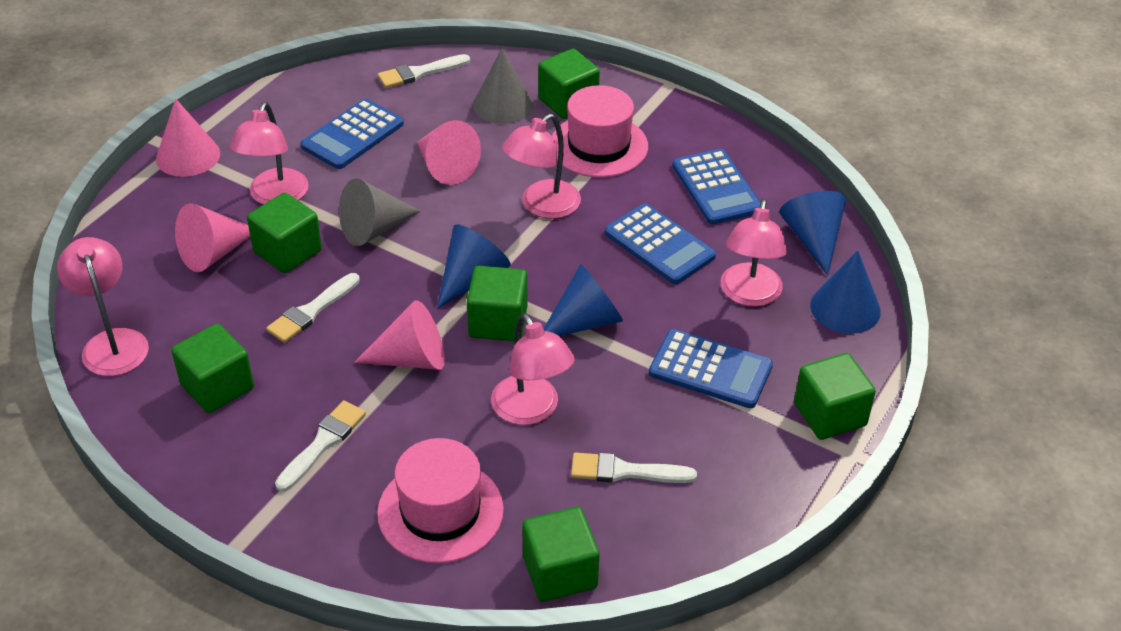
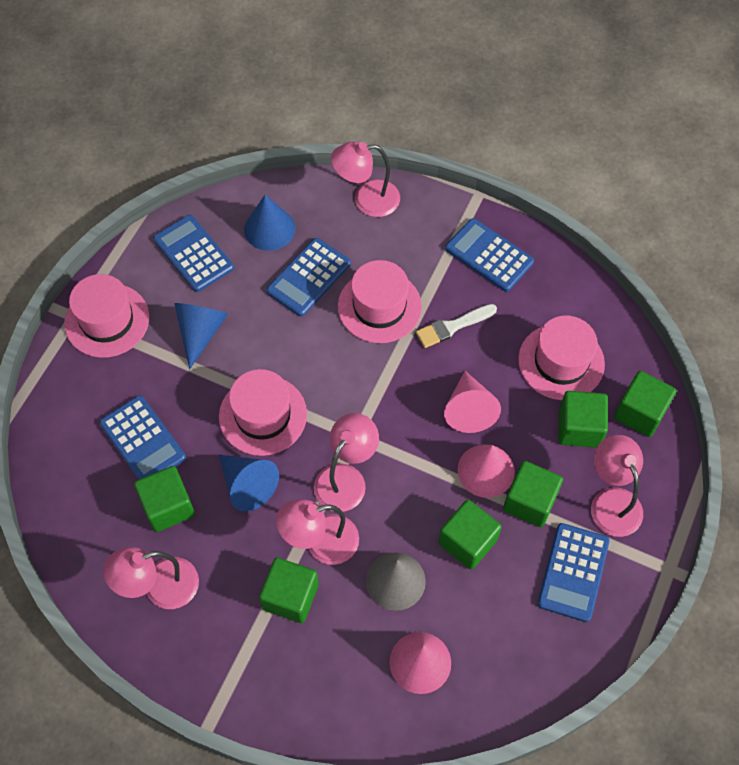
blue calculator: 4 -> 5
blue cone: 4 -> 3
grey cone: 2 -> 1
pink cone: 4 -> 3
pink hat: 2 -> 4
white brush: 4 -> 1

